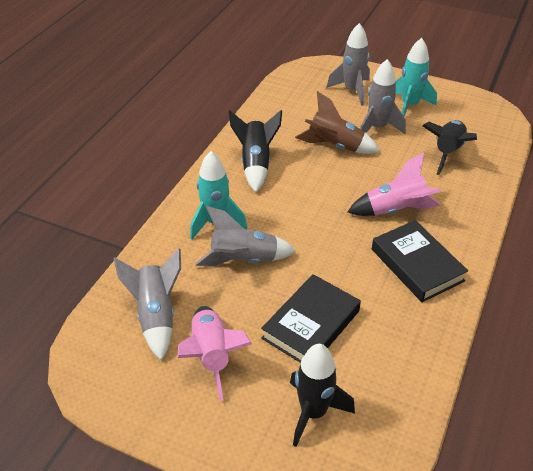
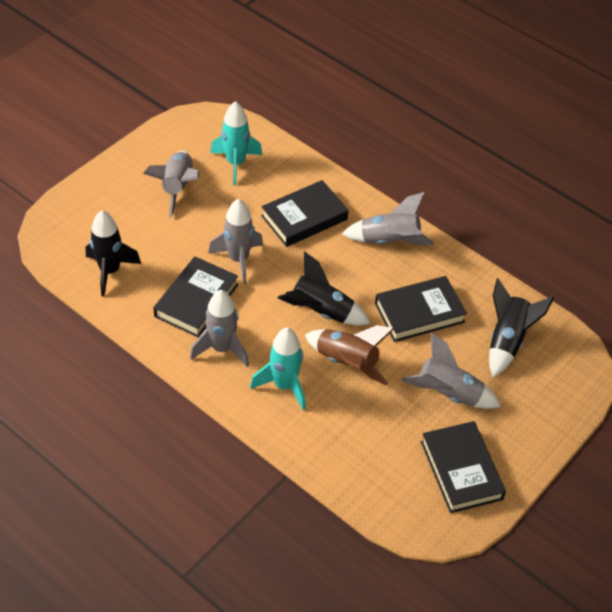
black book: 2 -> 4
grey rocket: 4 -> 5
pink rocket: 2 -> 0

